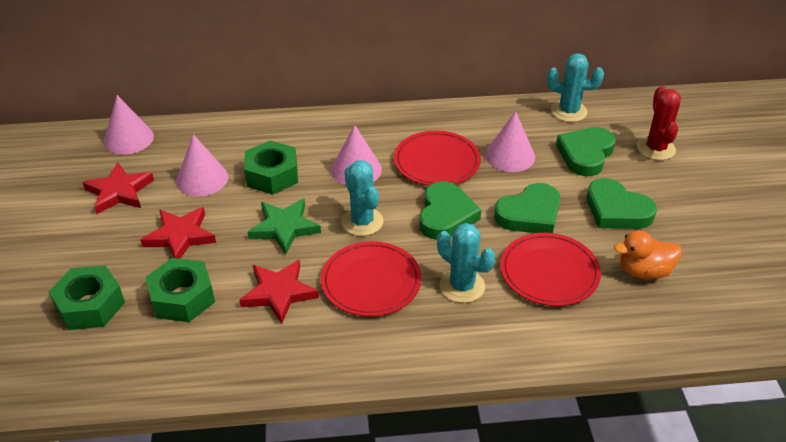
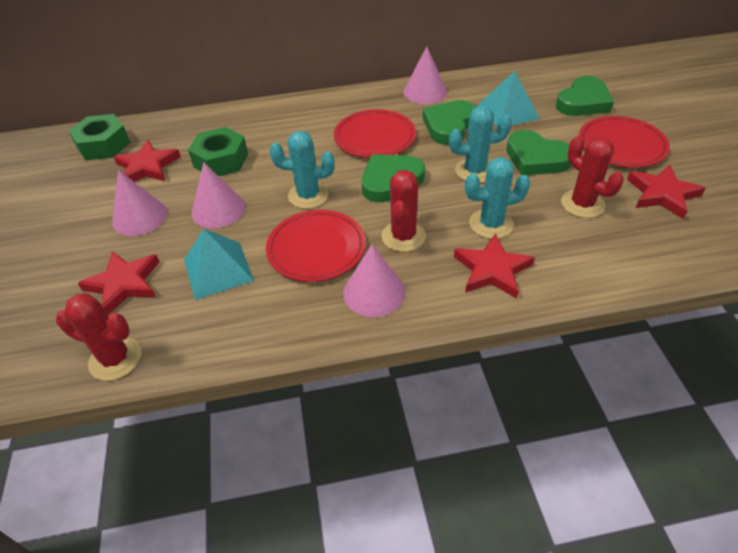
green nut: 3 -> 2
green star: 1 -> 0
orange duck: 1 -> 0
red cactus: 1 -> 3
red star: 3 -> 4
turquoise pyramid: 0 -> 2

